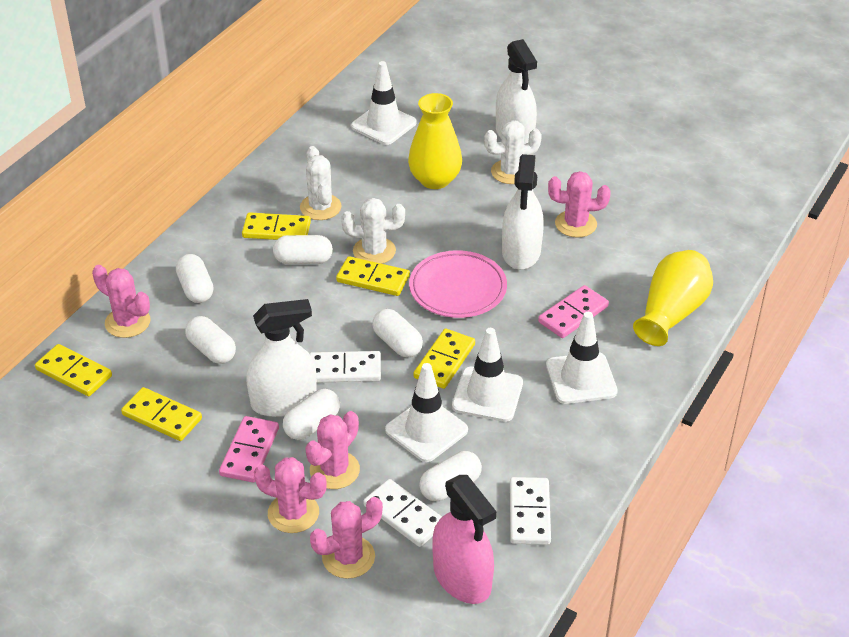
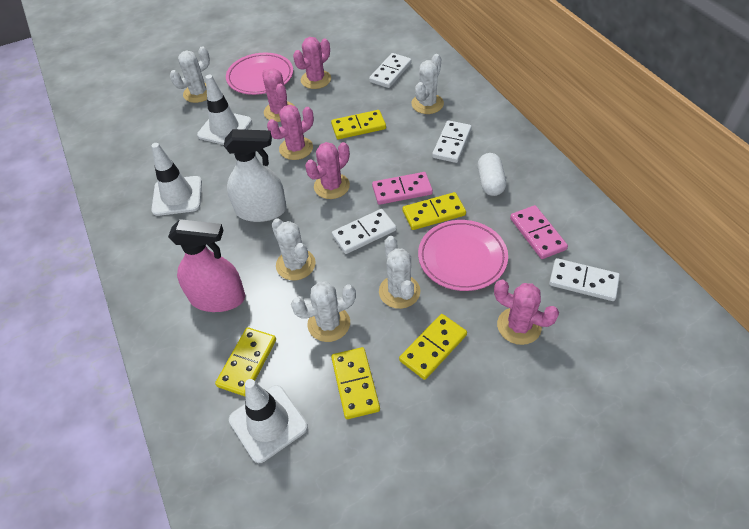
pink plate: 1 -> 2
white cactus: 3 -> 5
white capsule: 6 -> 1
white domino: 3 -> 4
white spray bottle: 3 -> 1
white traffic cone: 4 -> 3
yellow vase: 2 -> 0

